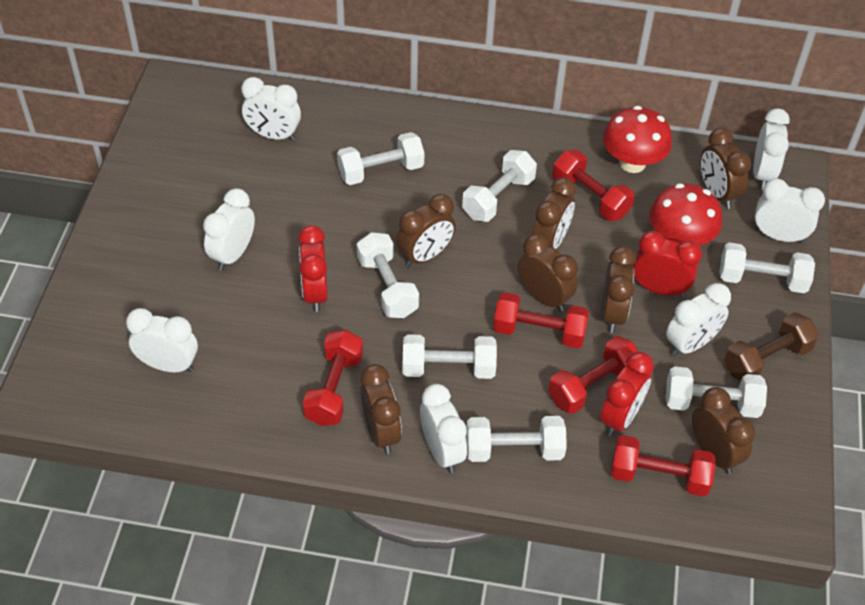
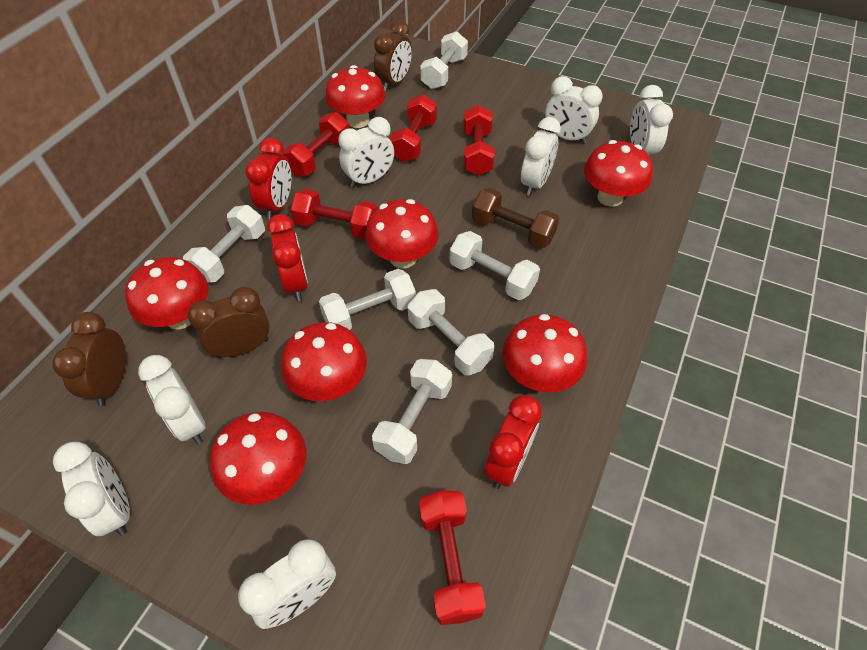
brown clock: 7 -> 3
red mushroom: 2 -> 7
white dumbbell: 7 -> 6

